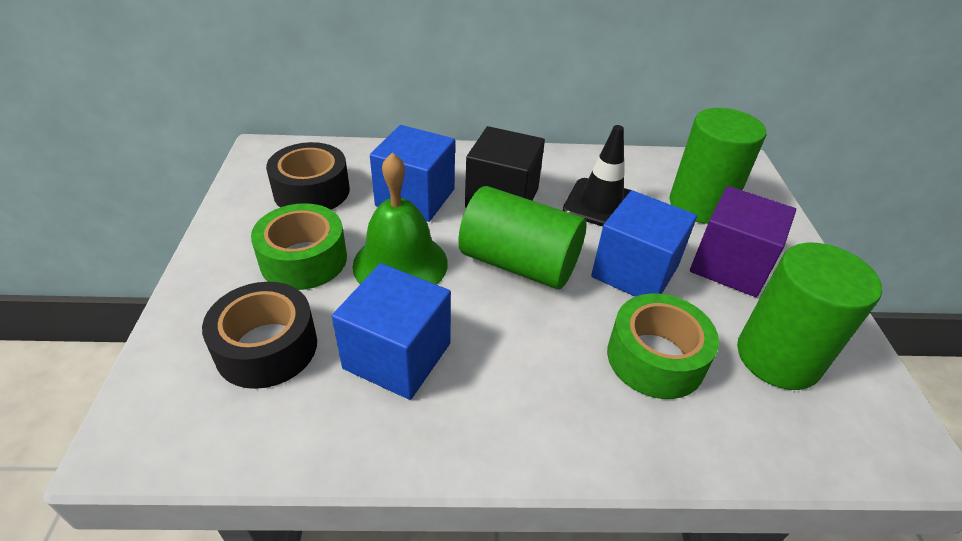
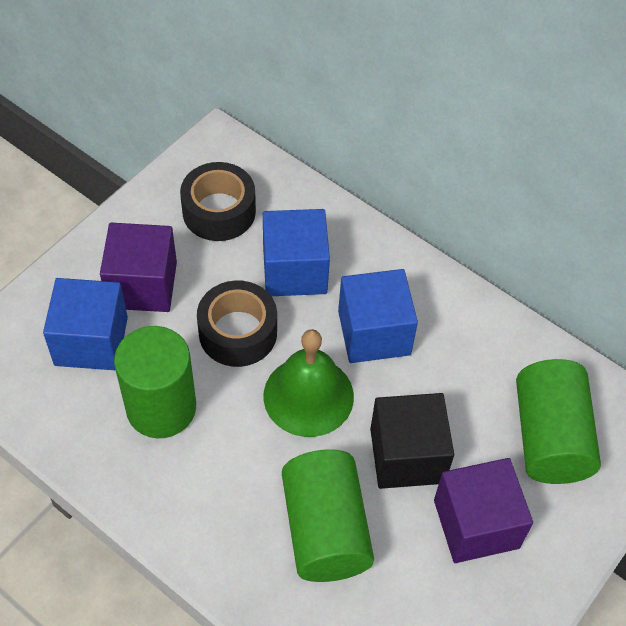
black traffic cone: 1 -> 0
green tape: 2 -> 0
purple cube: 1 -> 2

